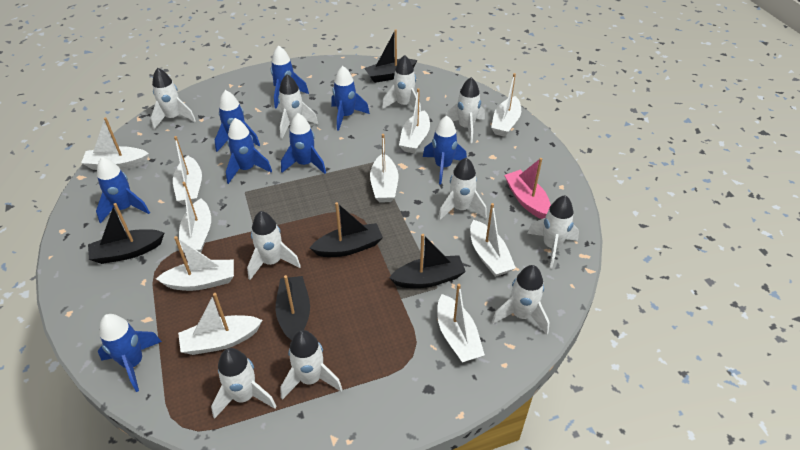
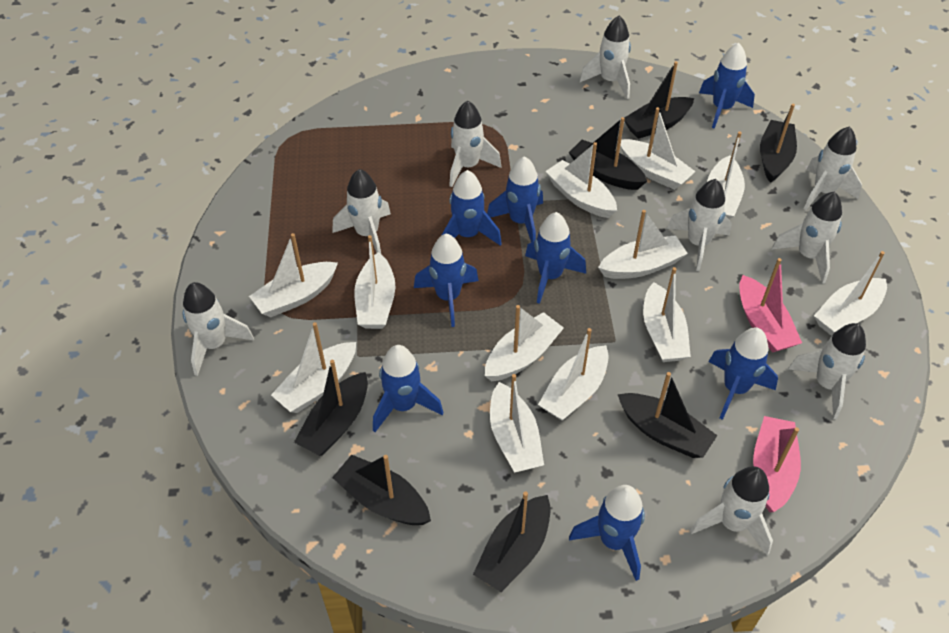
black boat: 5 -> 7
pink boat: 1 -> 2
white boat: 10 -> 12
white rocket: 10 -> 9

